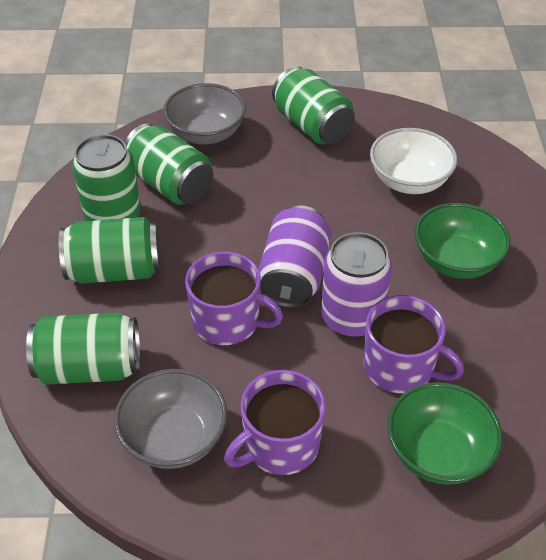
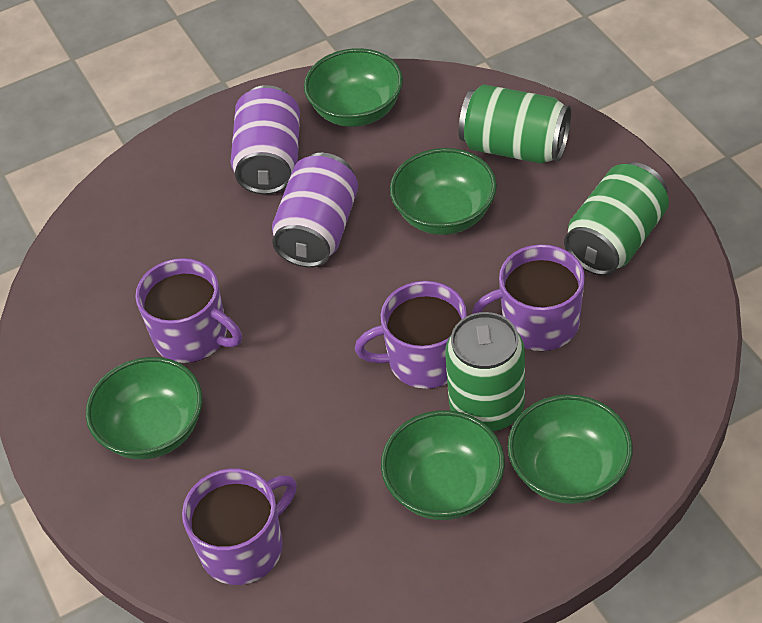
green bowl: 2 -> 5
green can: 5 -> 3
grey bowl: 2 -> 0
purple mug: 3 -> 4
white bowl: 1 -> 0

